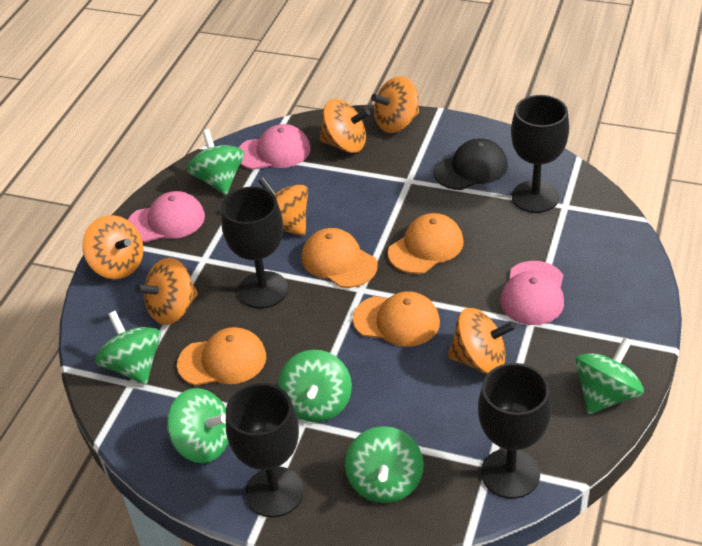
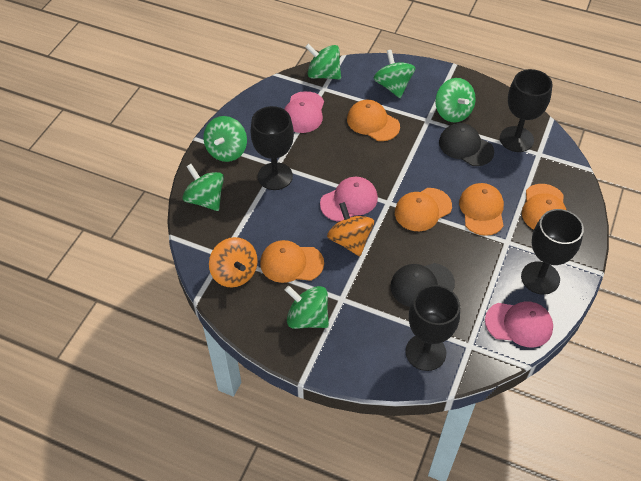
black cap: 1 -> 2
orange cap: 4 -> 5
orange spinning top: 6 -> 2

